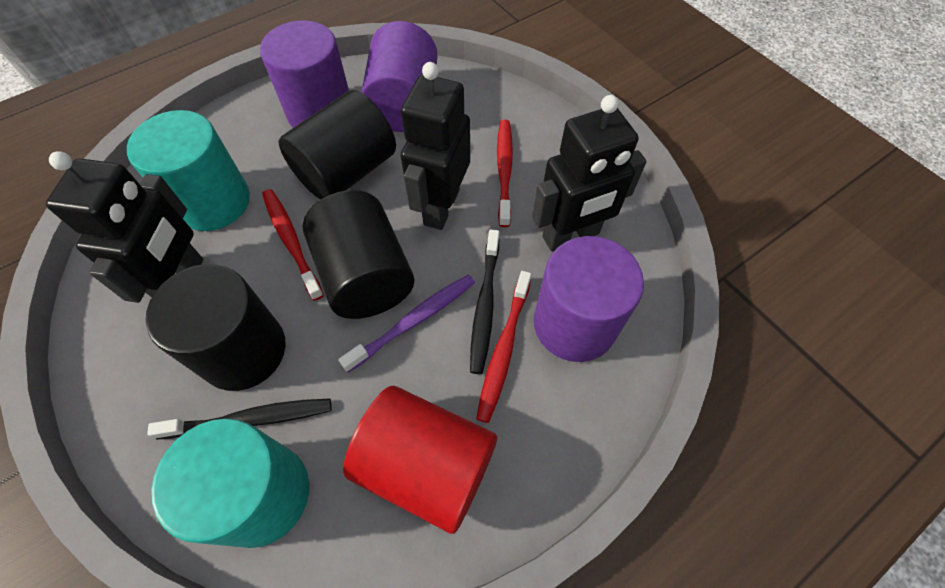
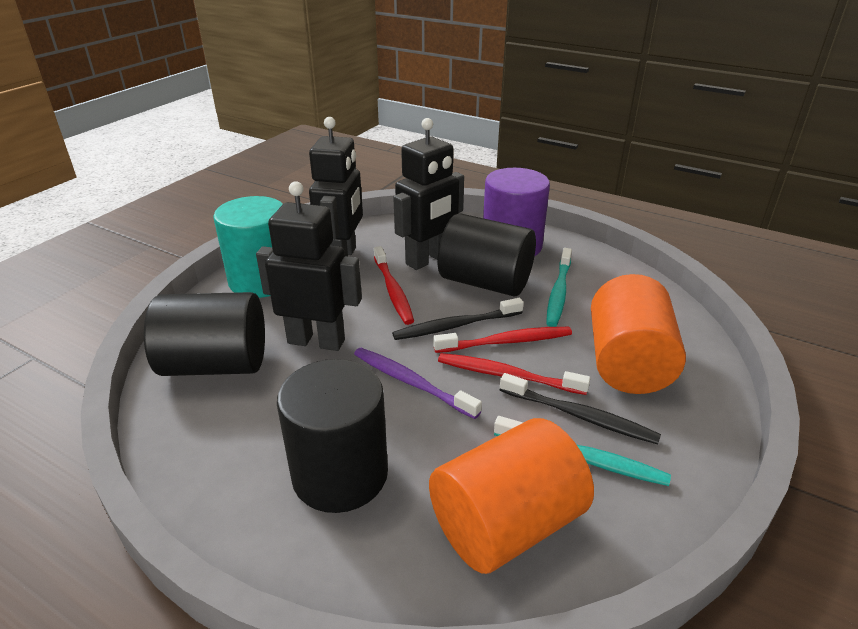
orange cylinder: 0 -> 2
purple cylinder: 3 -> 1
red cylinder: 1 -> 0
turquoise cylinder: 2 -> 1
turquoise toothbrush: 0 -> 2

